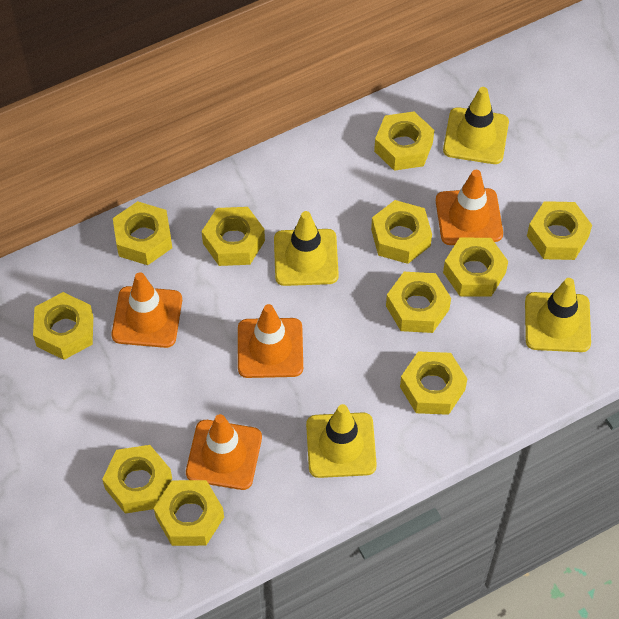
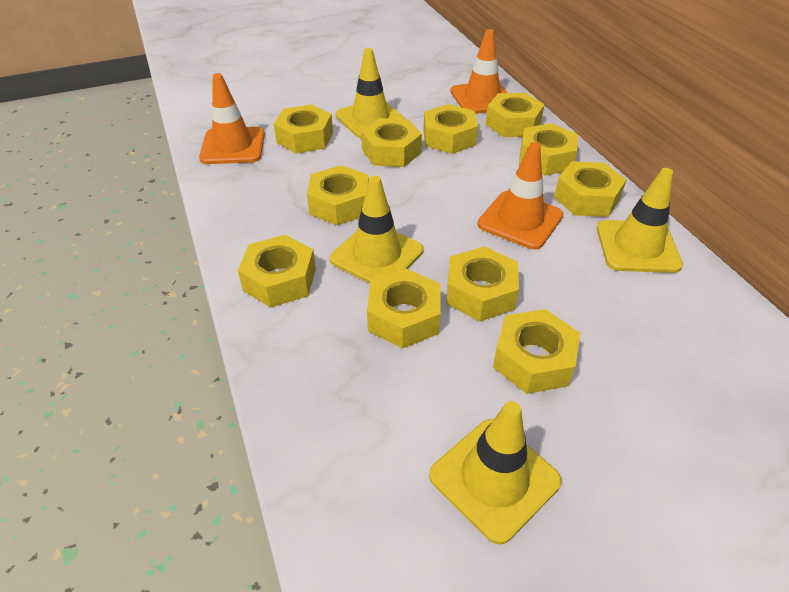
orange traffic cone: 4 -> 3

